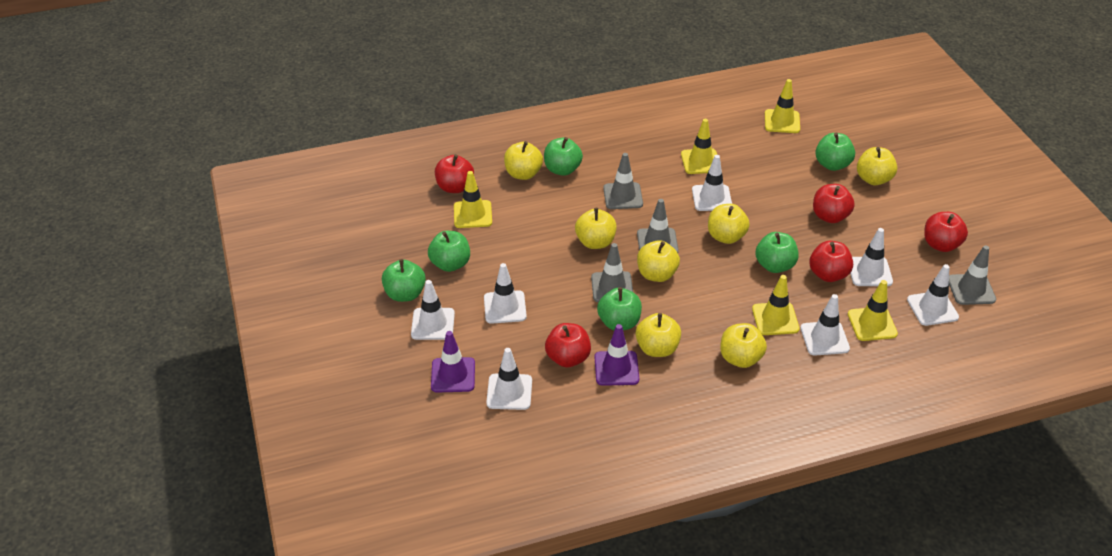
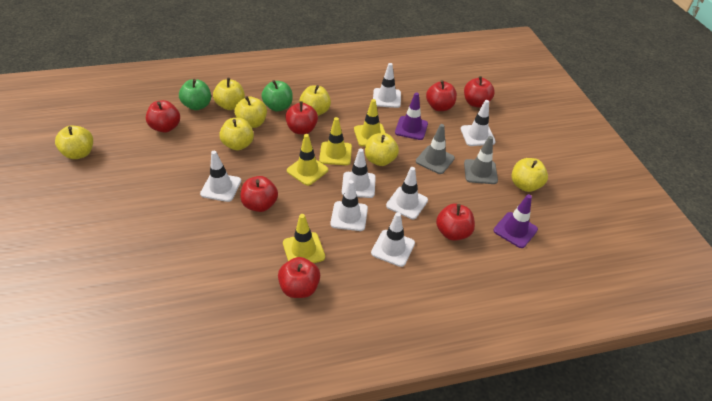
green apple: 6 -> 2
grey traffic cone: 4 -> 2
red apple: 5 -> 7
yellow traffic cone: 5 -> 4

